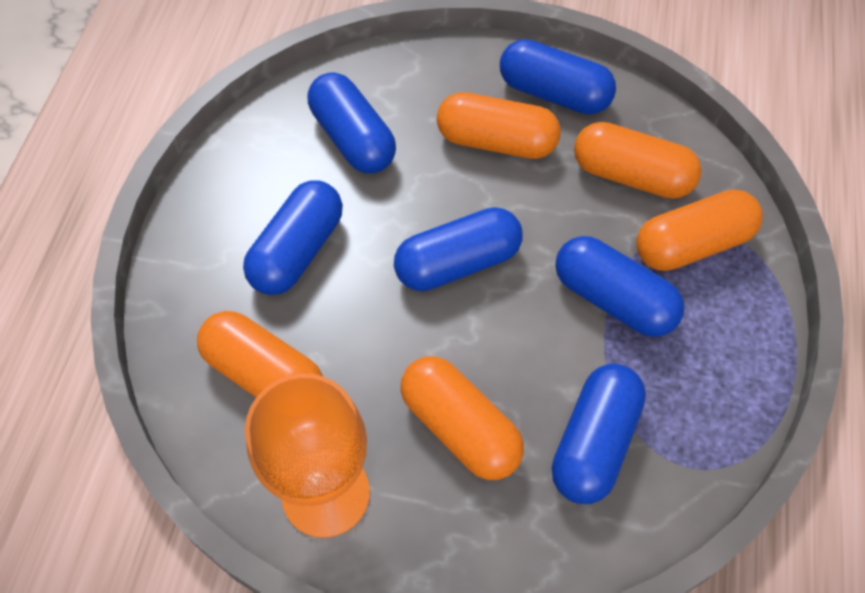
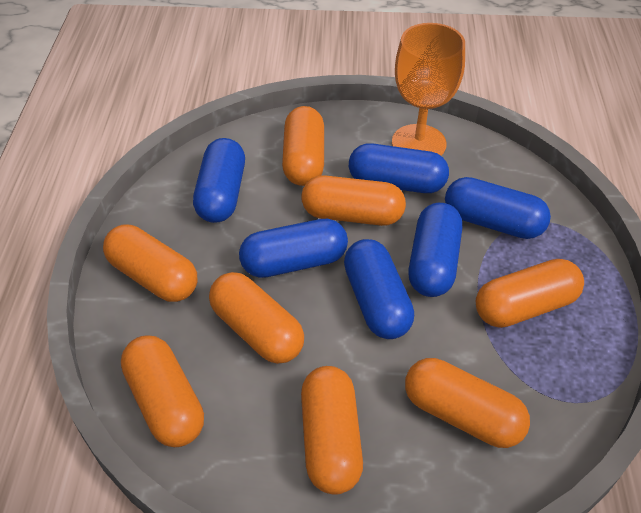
orange capsule: 5 -> 8

